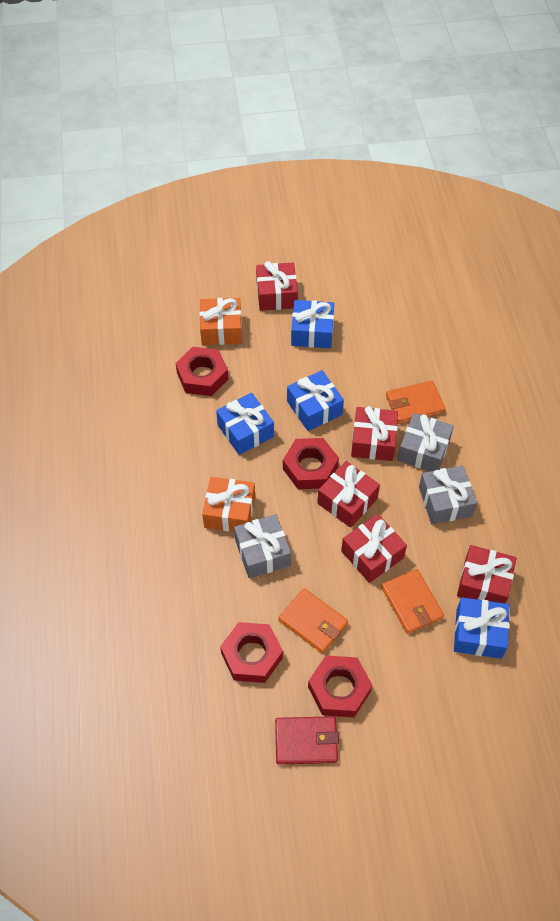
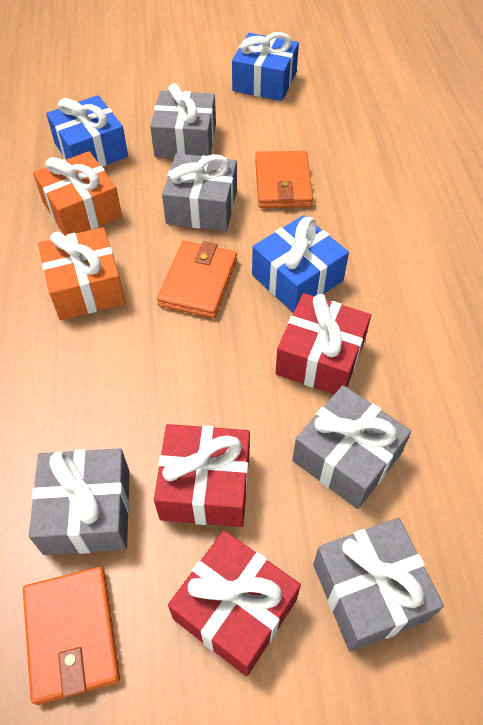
blue gift: 4 -> 3
grey gift: 3 -> 5
red gift: 5 -> 3
red nut: 4 -> 0
red wallet: 1 -> 0

